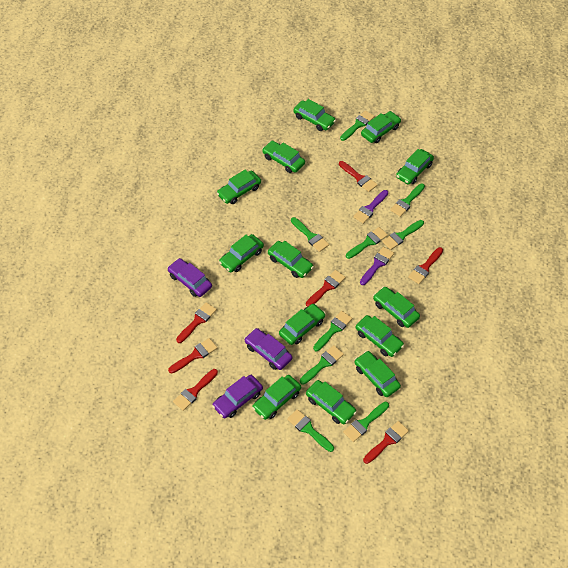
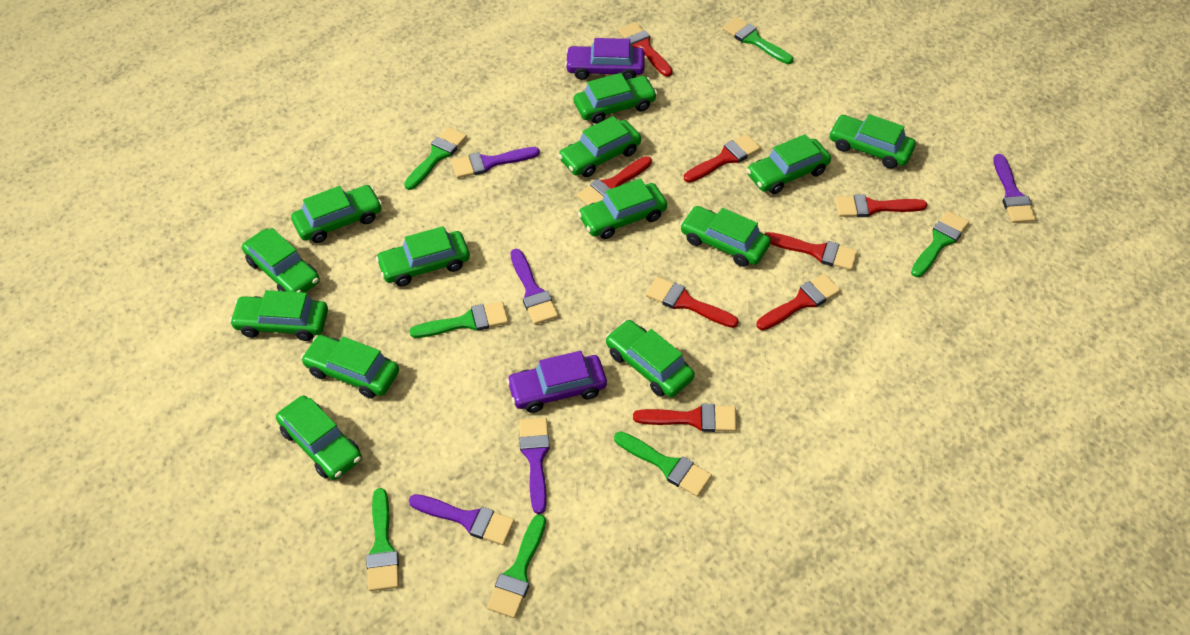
green brush: 9 -> 7
purple brush: 2 -> 5
purple car: 3 -> 2
red brush: 7 -> 8

